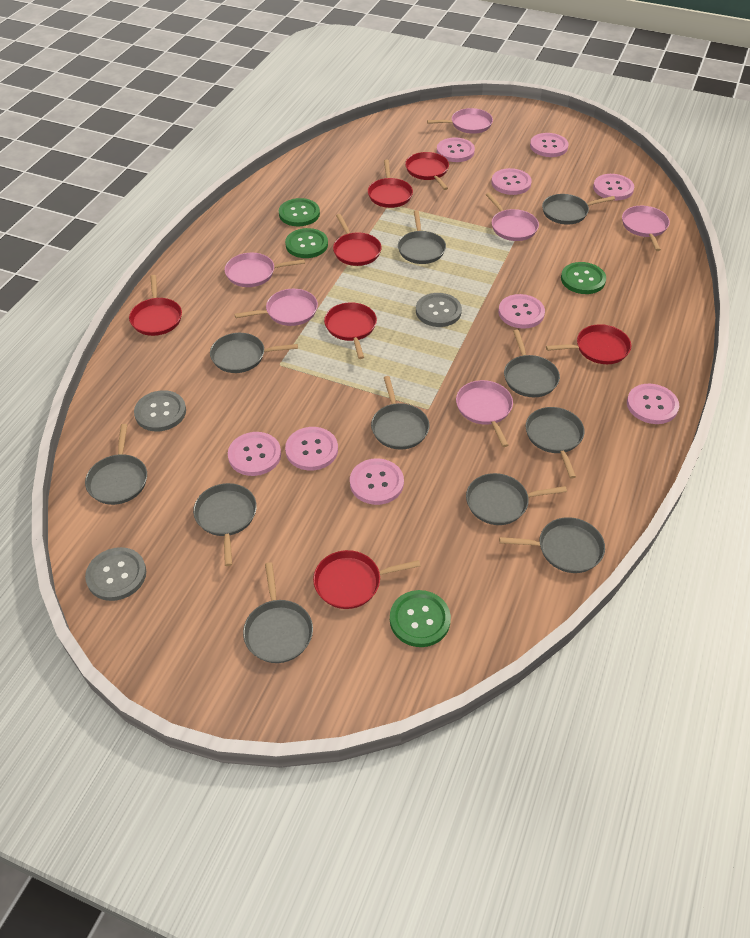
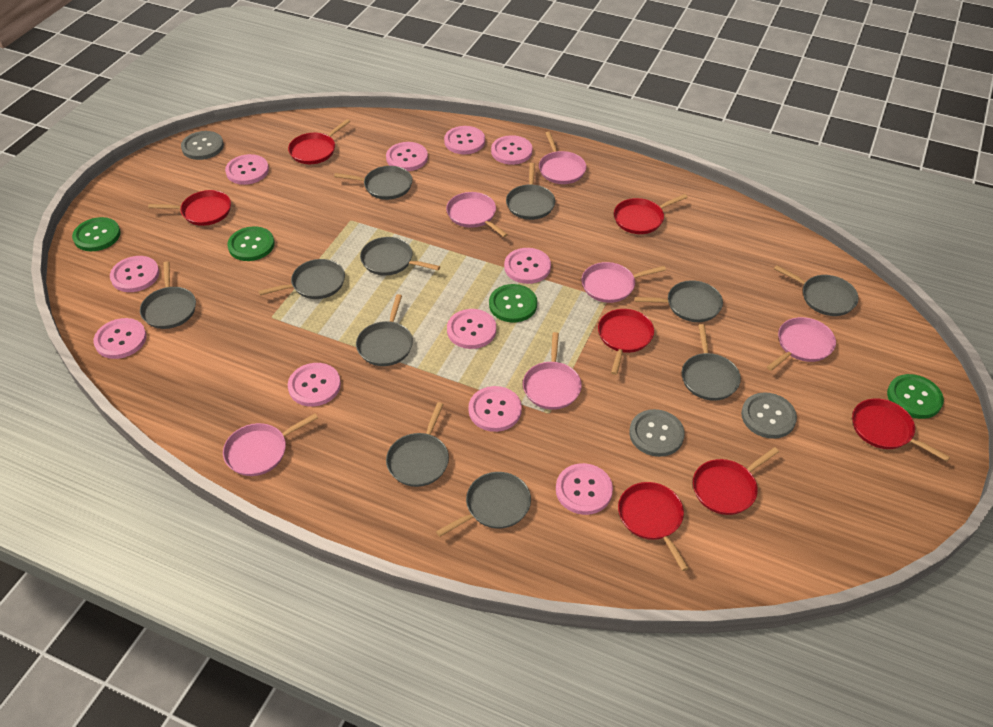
pink button: 9 -> 11

